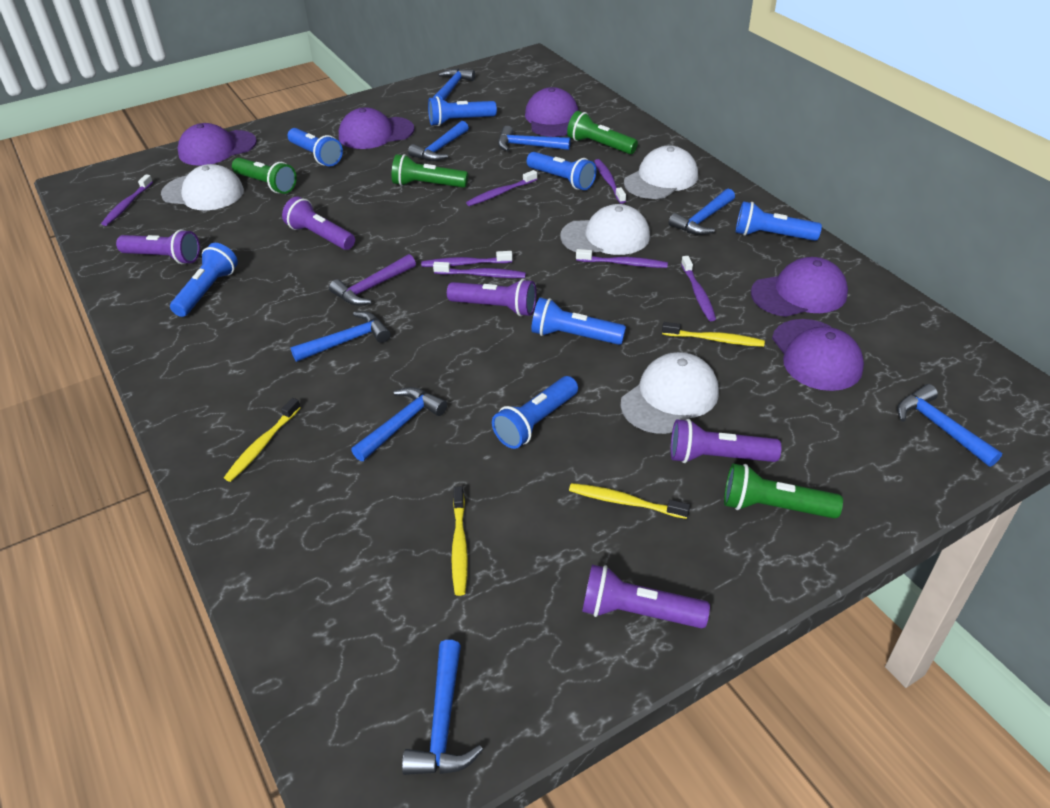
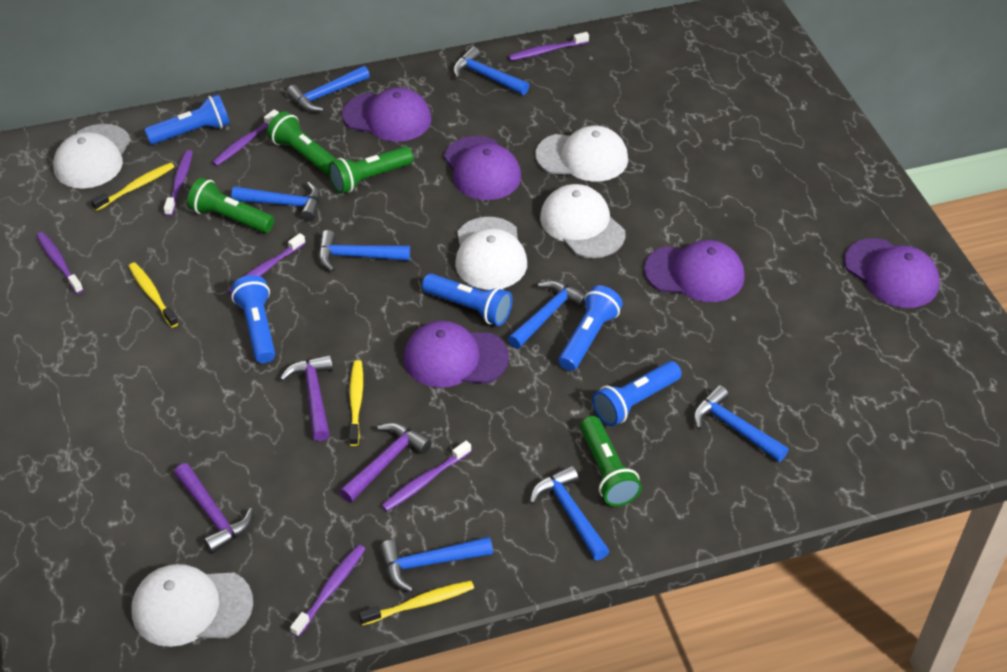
blue flashlight: 7 -> 5
purple flashlight: 5 -> 0
purple hammer: 1 -> 3
white cap: 4 -> 5

